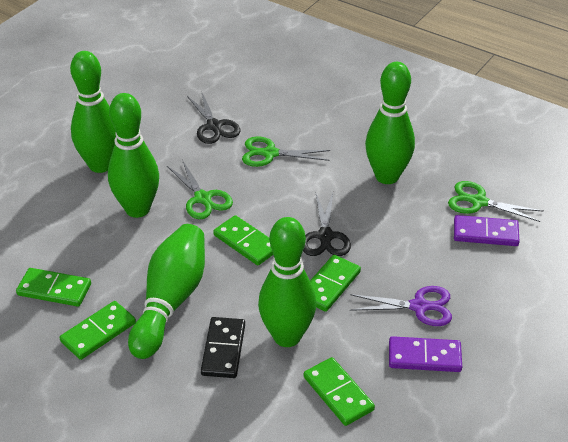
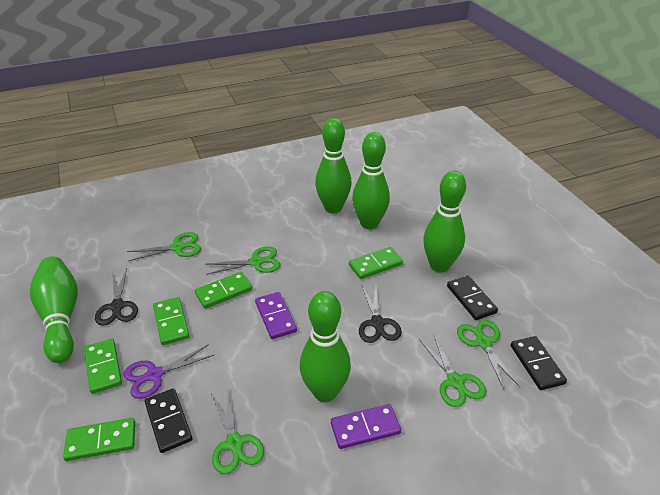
black domino: 1 -> 3
green scissors: 3 -> 5

